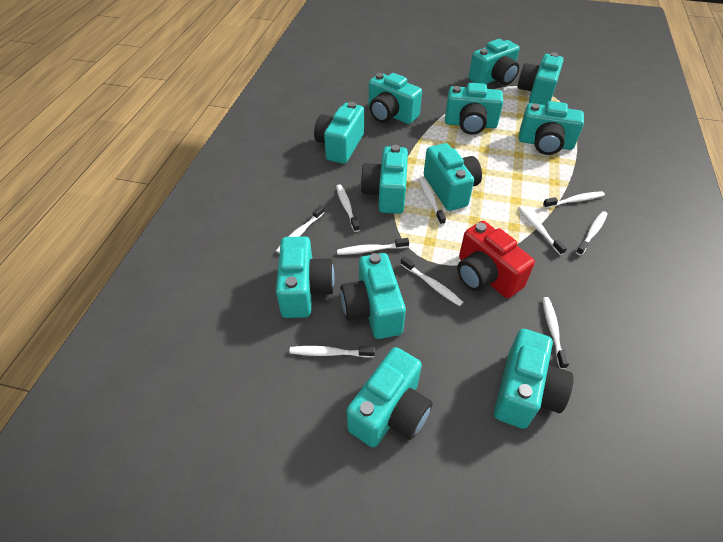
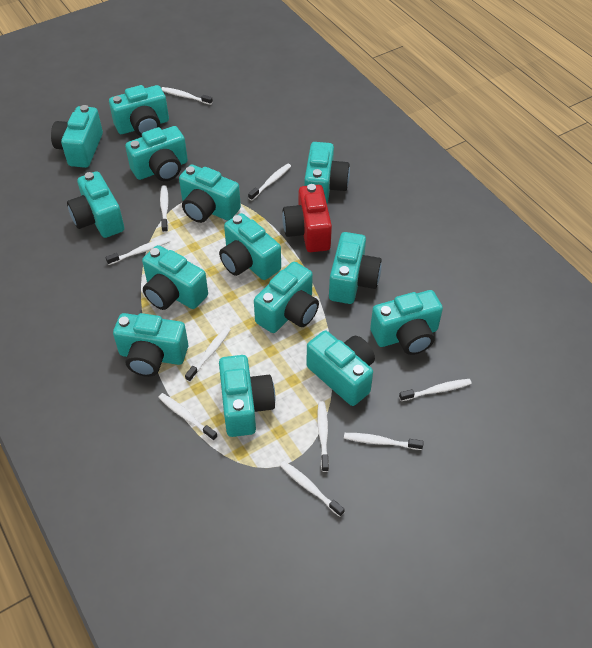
turquoise camera: 12 -> 14

